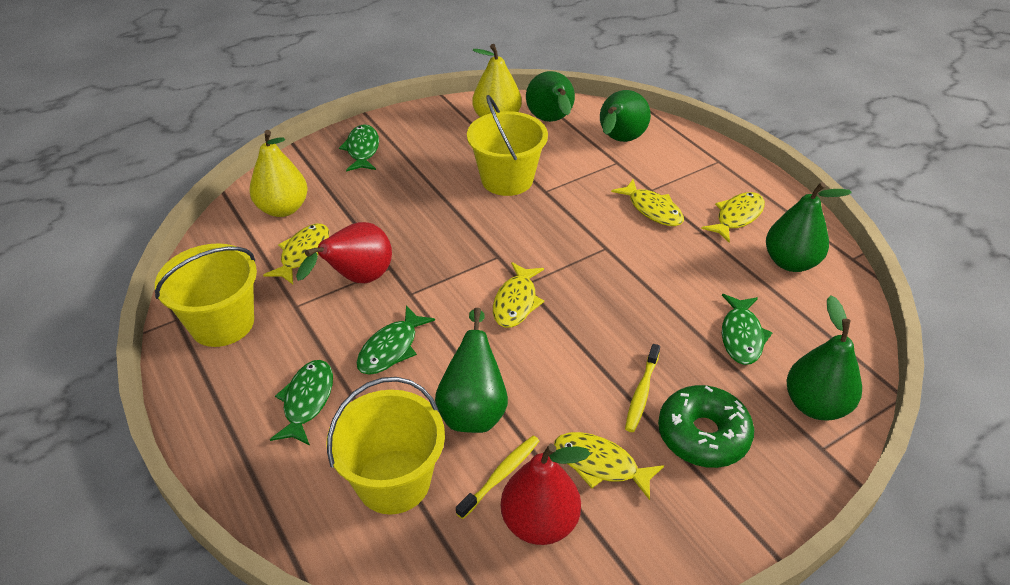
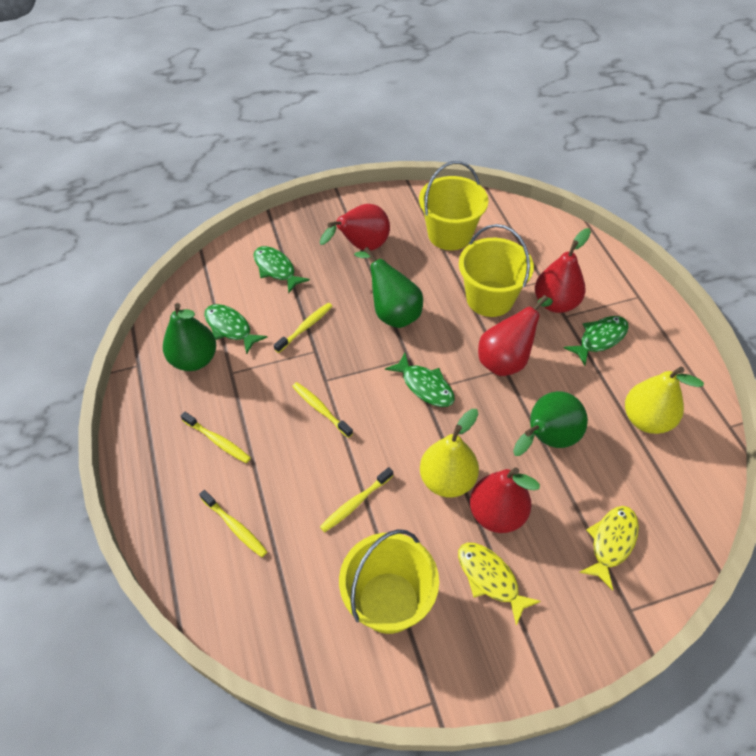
green donut: 1 -> 0
green pear: 5 -> 3
red pear: 2 -> 4
yellow fish: 5 -> 2
yellow toothbrush: 2 -> 5

